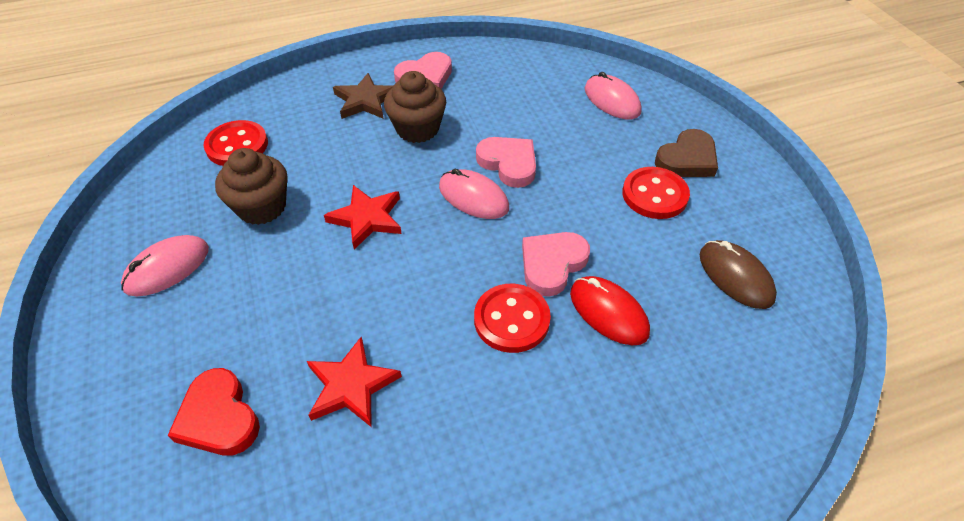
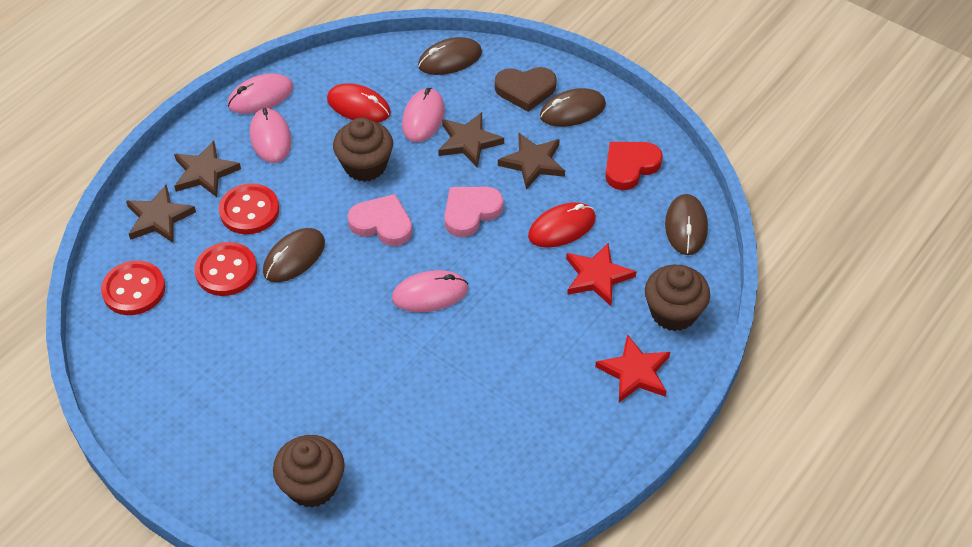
brown cupcake: 2 -> 3
brown mouse: 1 -> 4
brown star: 1 -> 4
pink heart: 3 -> 2
pink mouse: 3 -> 4
red mouse: 1 -> 2

